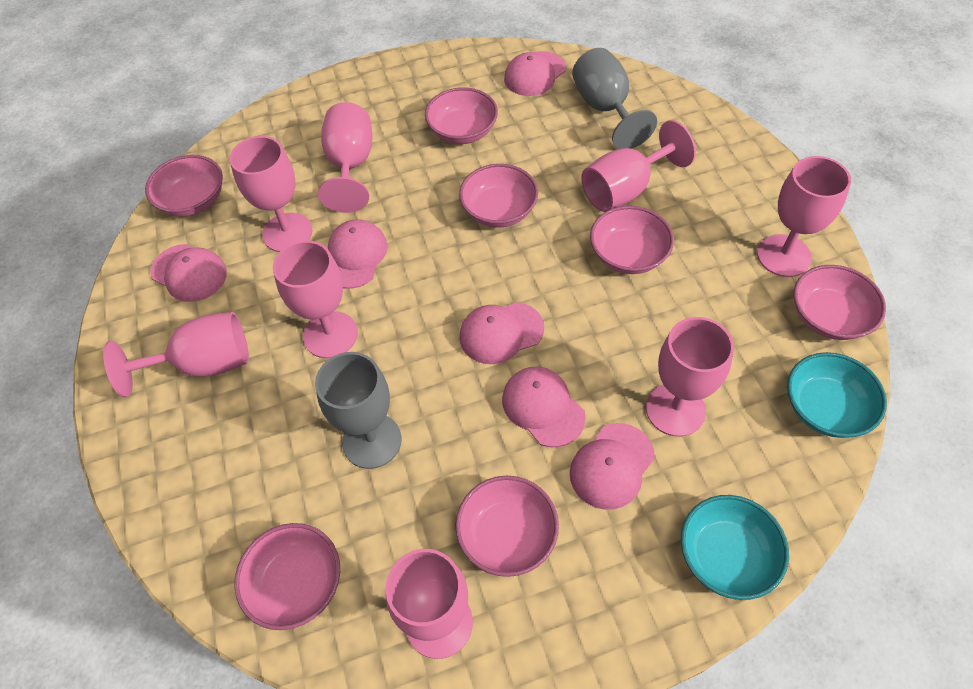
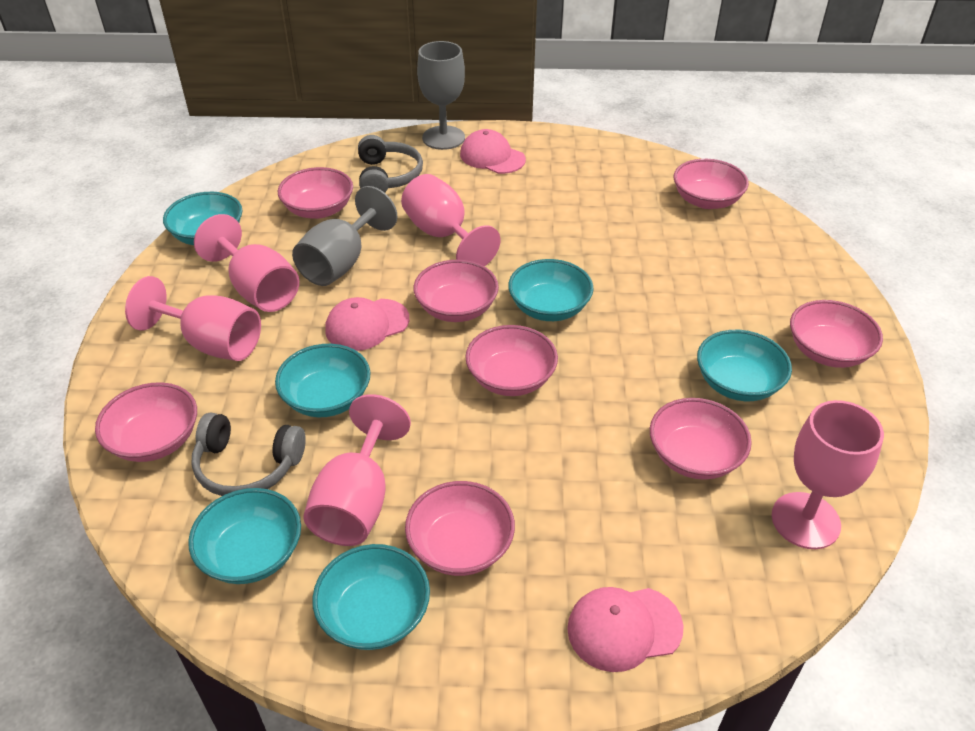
grey headphones: 0 -> 2
pink bowl: 7 -> 8
pink cap: 6 -> 3
pink goblet: 8 -> 5
turquoise bowl: 2 -> 6

